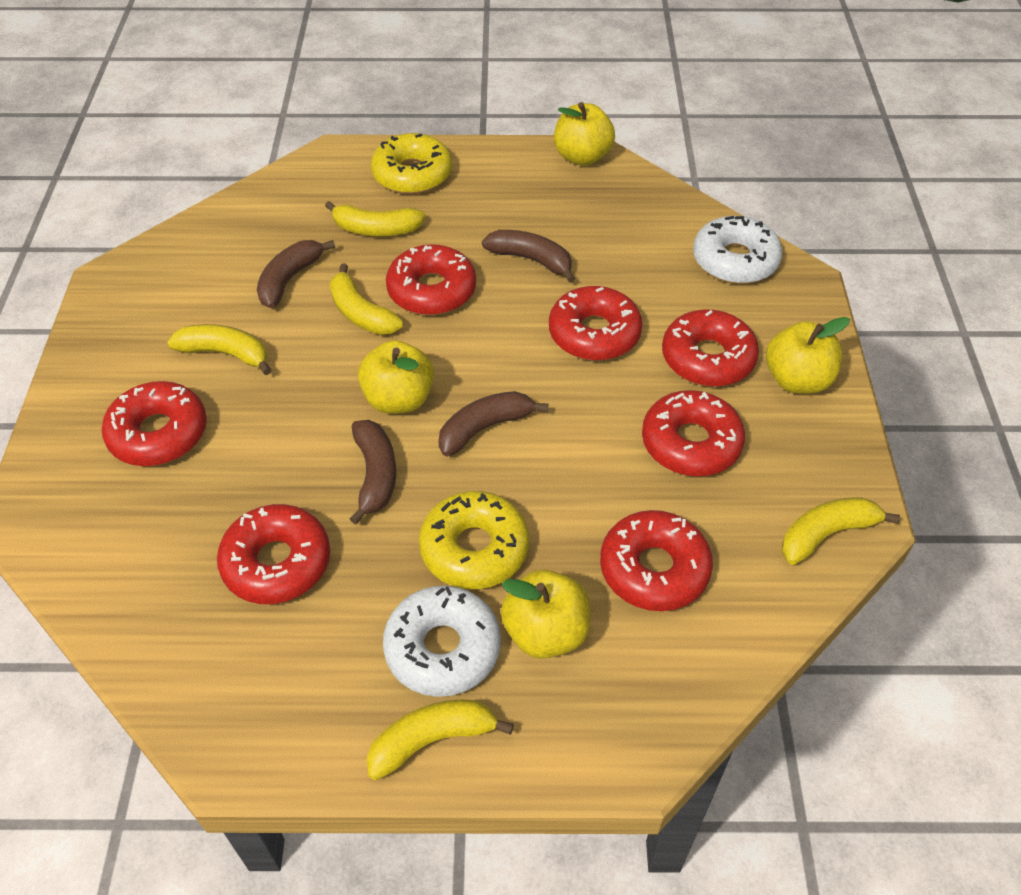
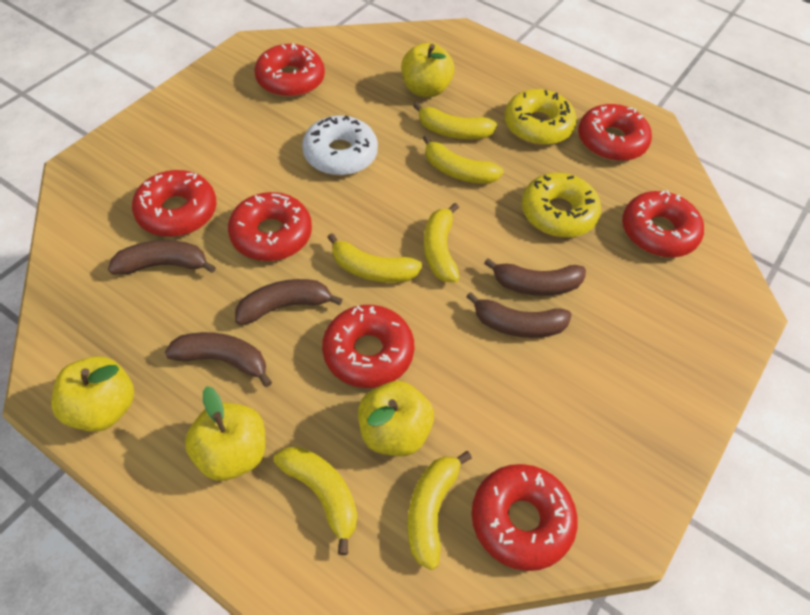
brown banana: 4 -> 5
white donut: 2 -> 1
yellow banana: 5 -> 6

